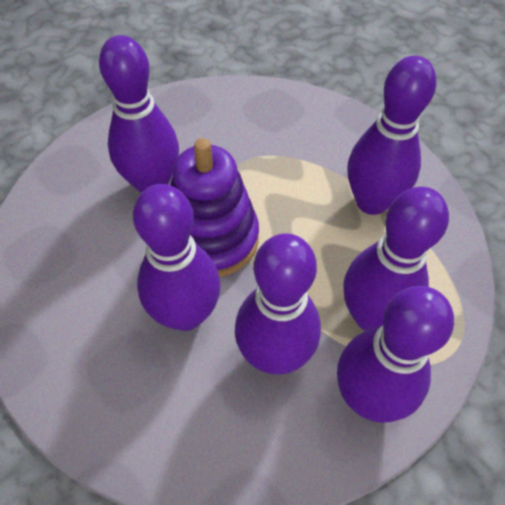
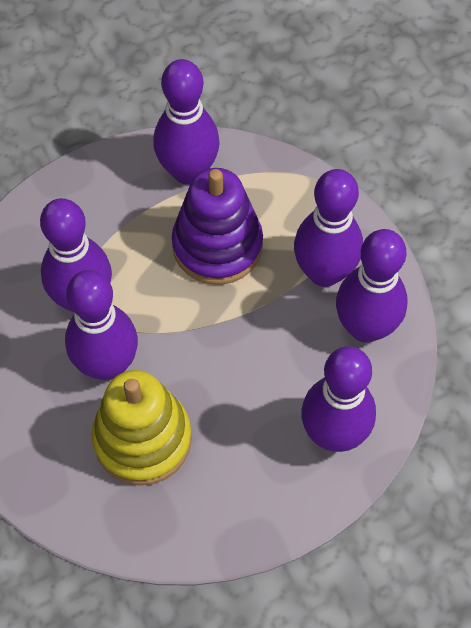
yellow stacking toy: 0 -> 1

